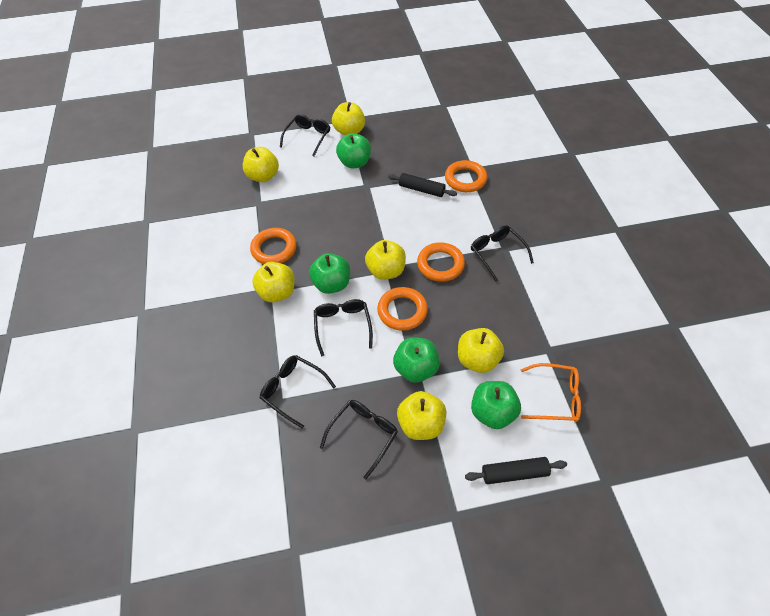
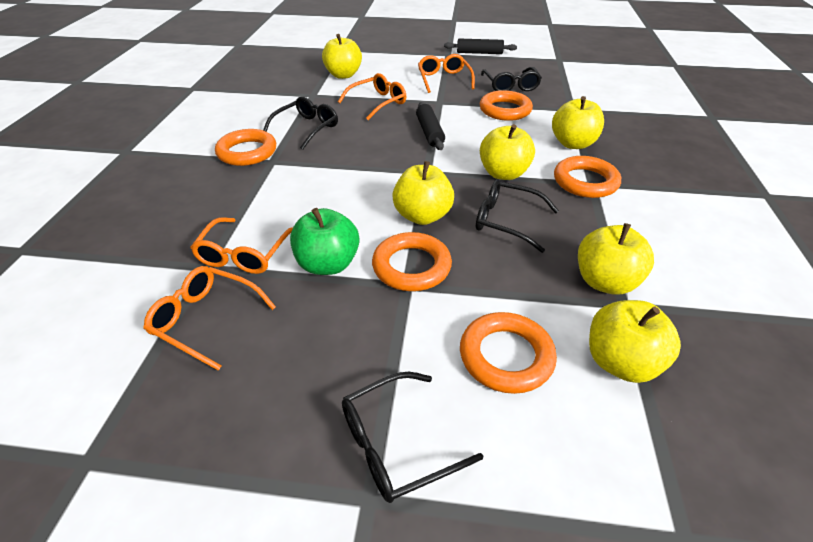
black glasses: 5 -> 4
green apple: 4 -> 1
orange glasses: 1 -> 4
orange ring: 4 -> 5

